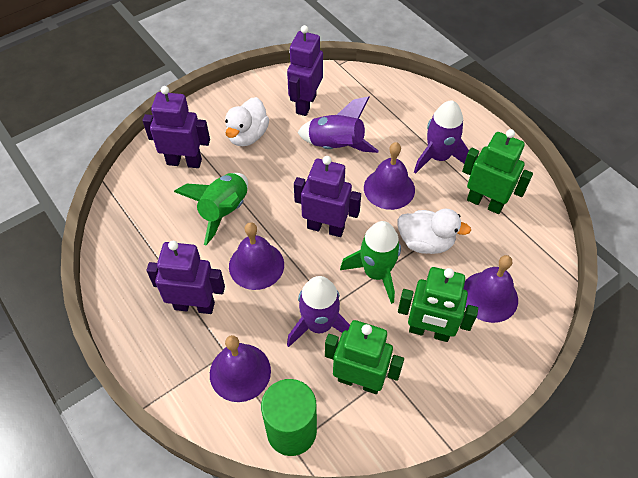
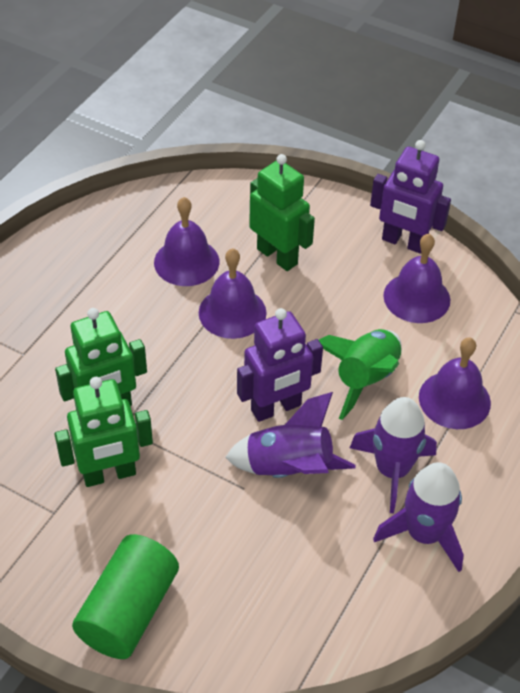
green rocket: 2 -> 1
purple robot: 4 -> 2
white duck: 2 -> 0

